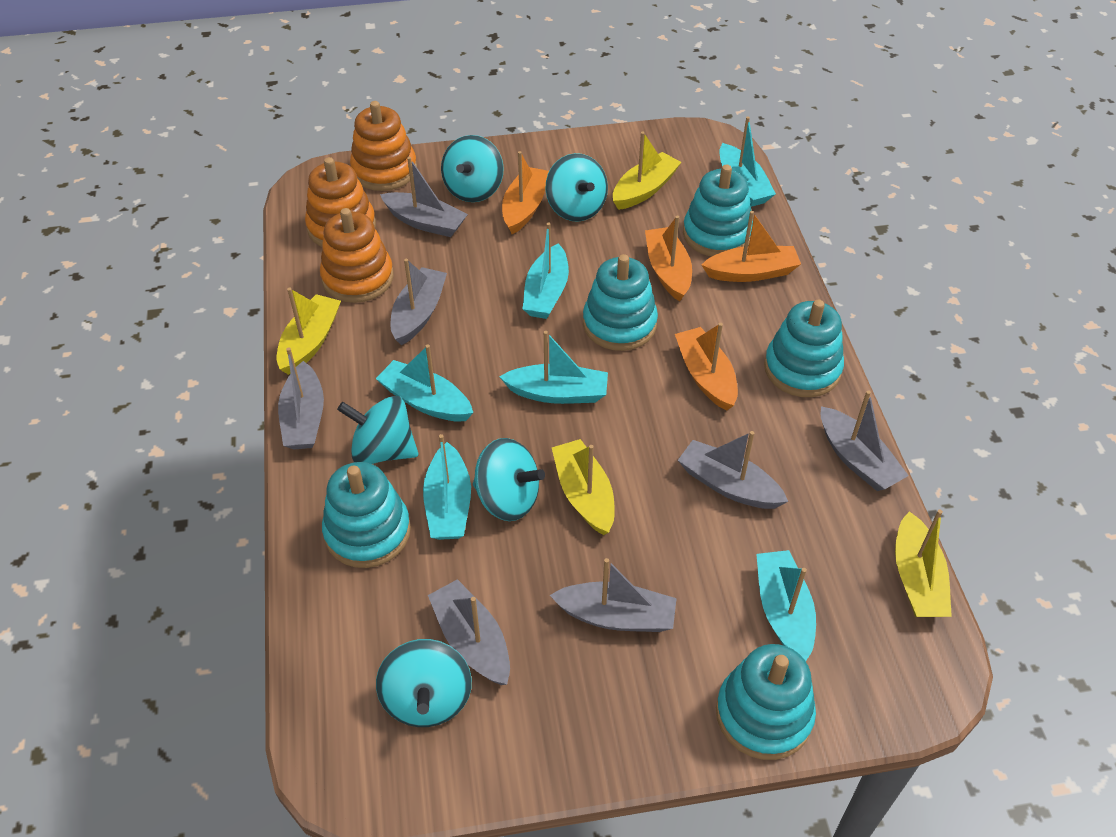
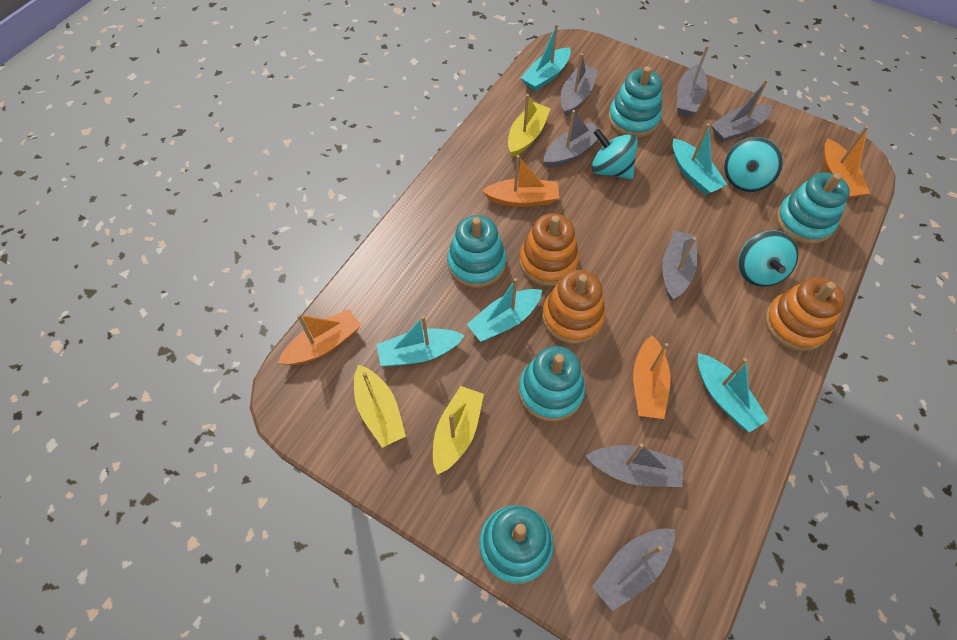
turquoise boat: 6 -> 5
turquoise spinning top: 5 -> 3
yellow boat: 4 -> 3

